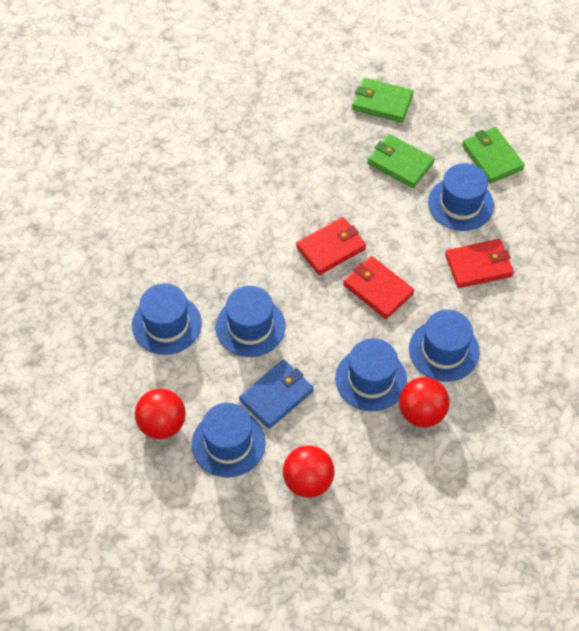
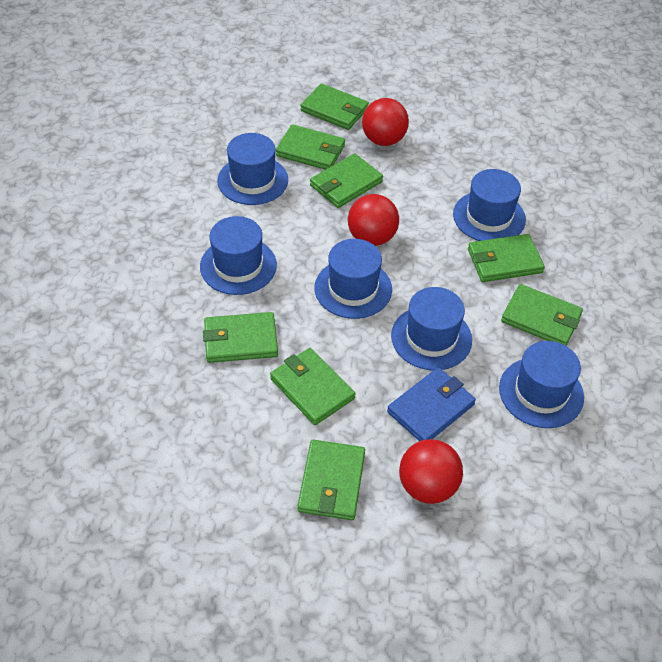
green wallet: 3 -> 8
red wallet: 3 -> 0

